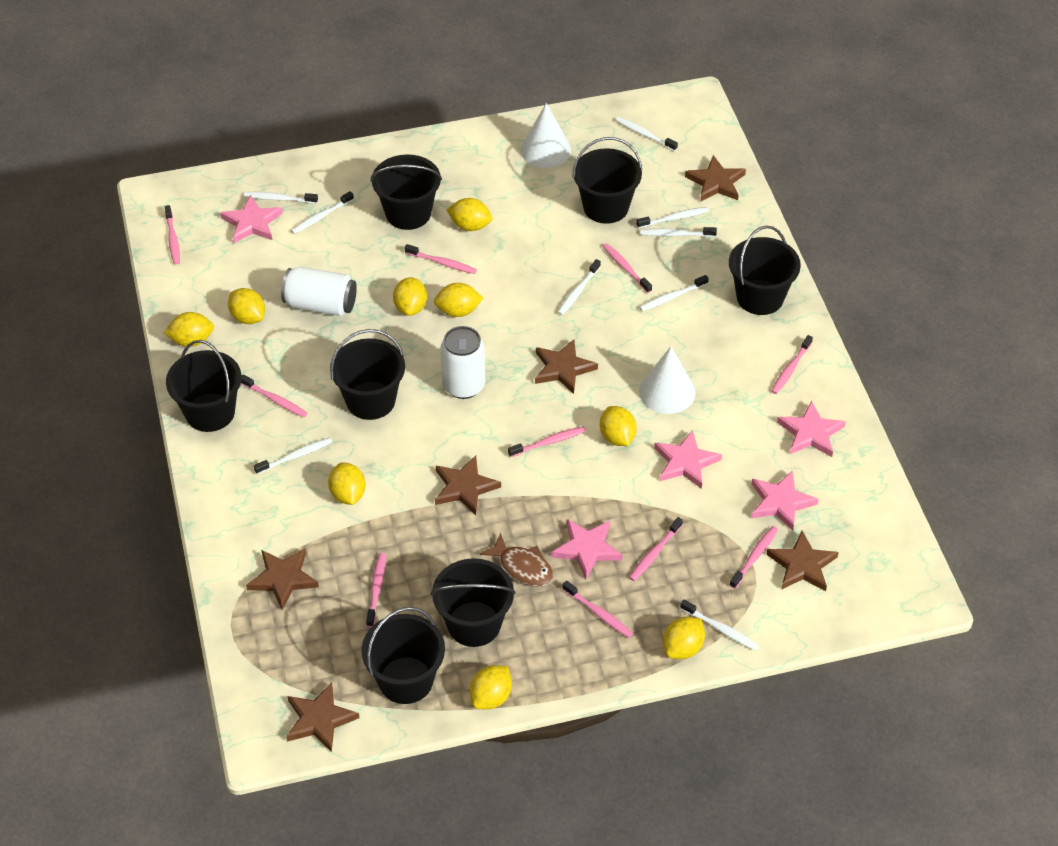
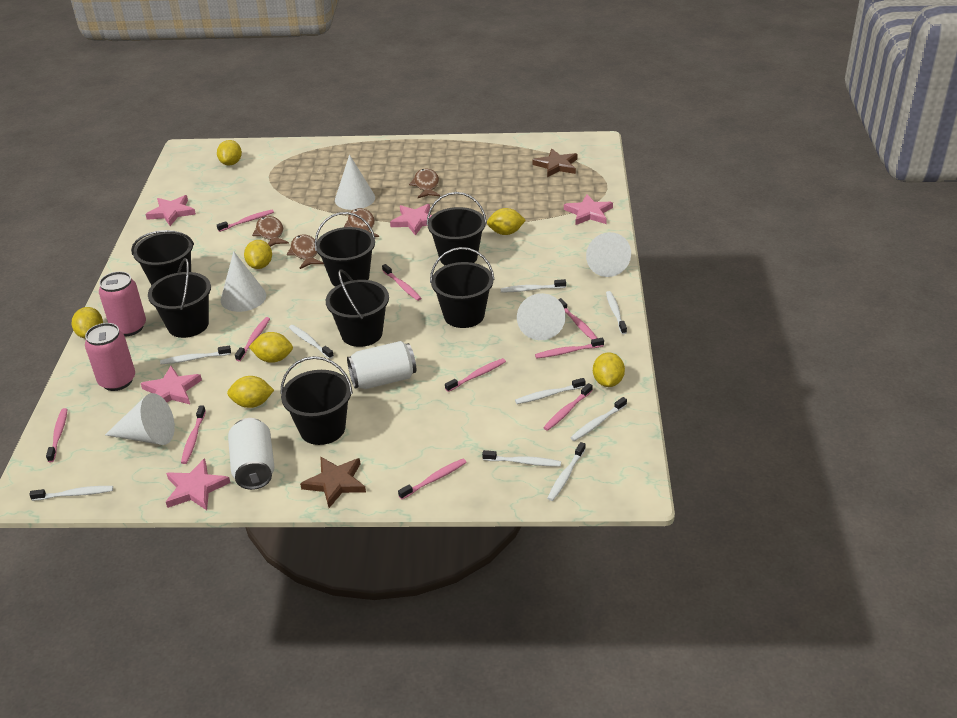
brown fish: 1 -> 4
brown star: 6 -> 2
pink can: 0 -> 2
white cone: 2 -> 5
yellow lemon: 9 -> 7

